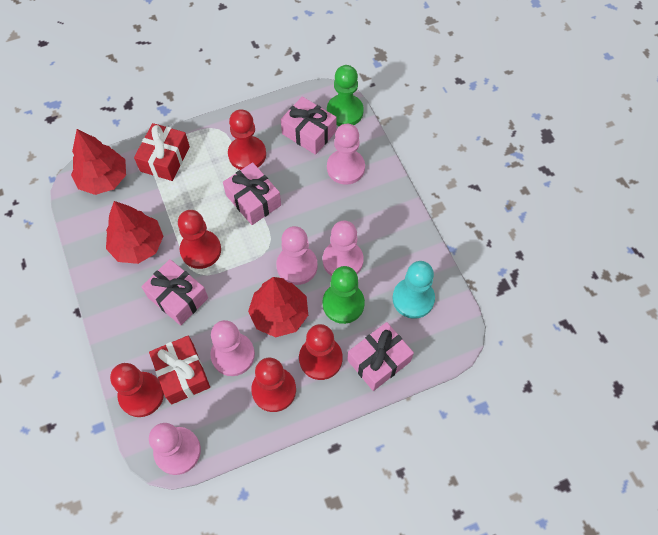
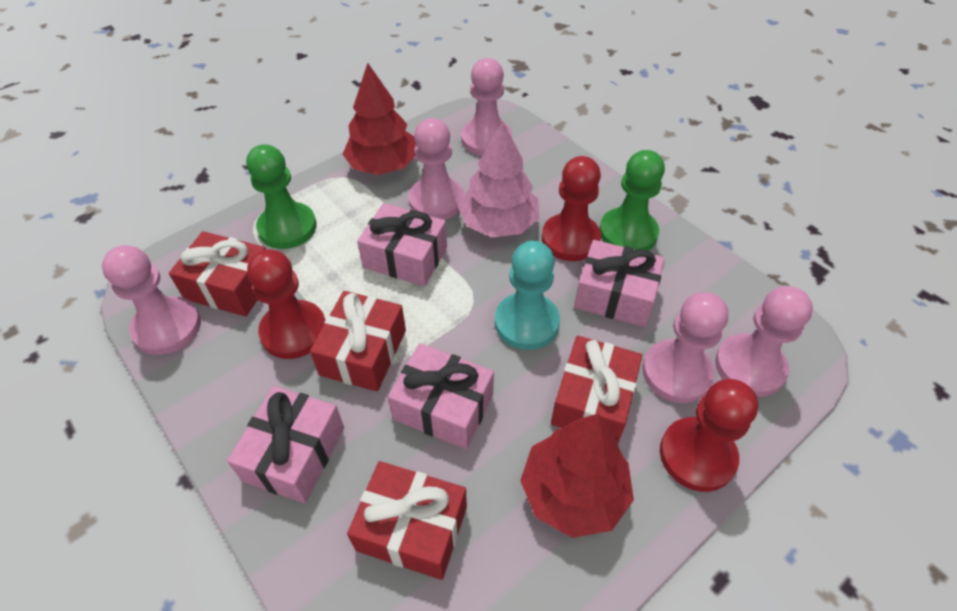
pink tree: 0 -> 1
red gift: 2 -> 4
red pawn: 5 -> 3
red tree: 3 -> 2

